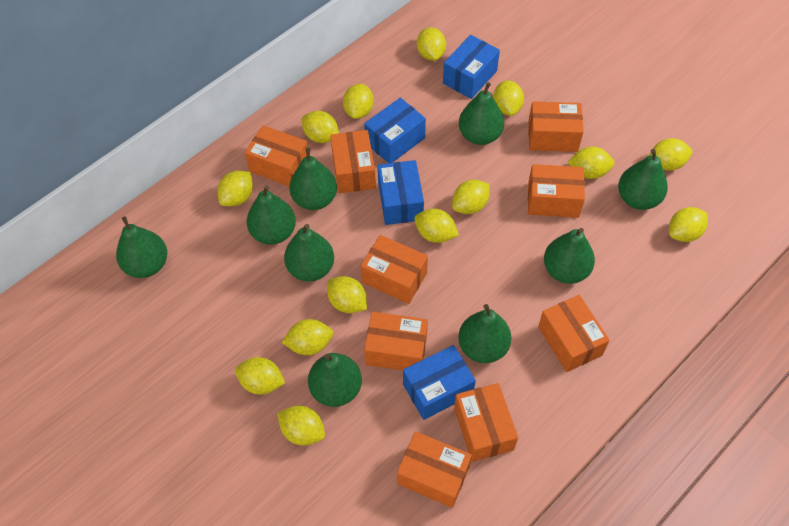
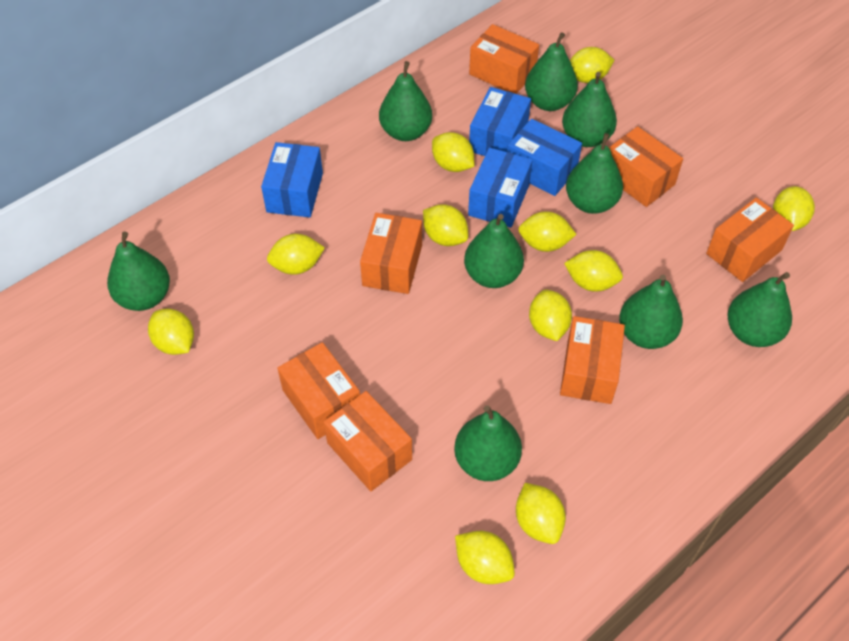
orange box: 9 -> 7
yellow lemon: 14 -> 11

